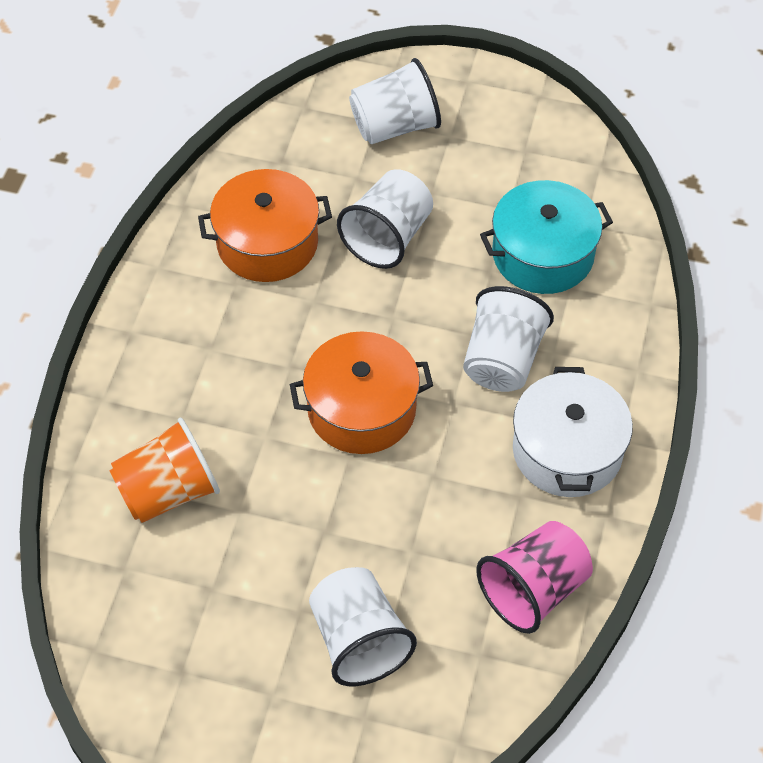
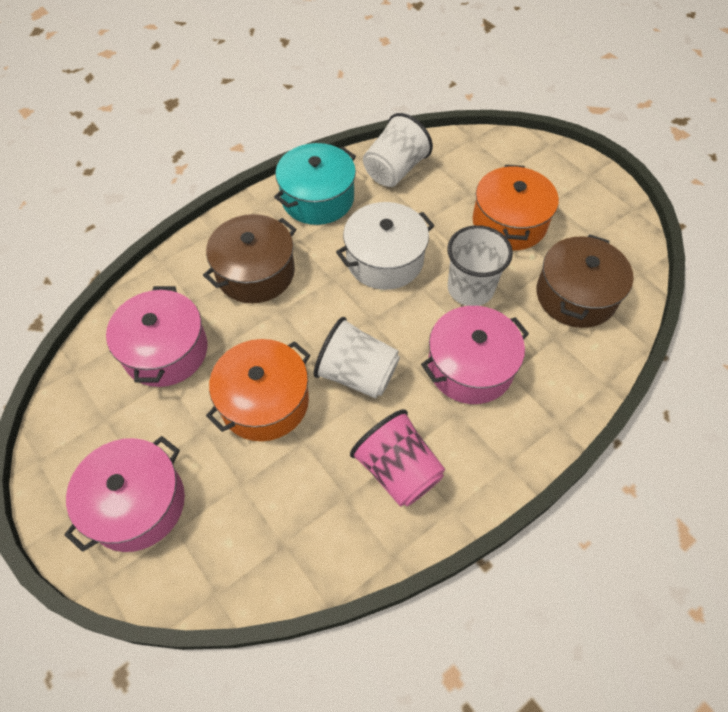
brown pot: 0 -> 2
orange cup: 1 -> 0
pink pot: 0 -> 3
white cup: 4 -> 3

